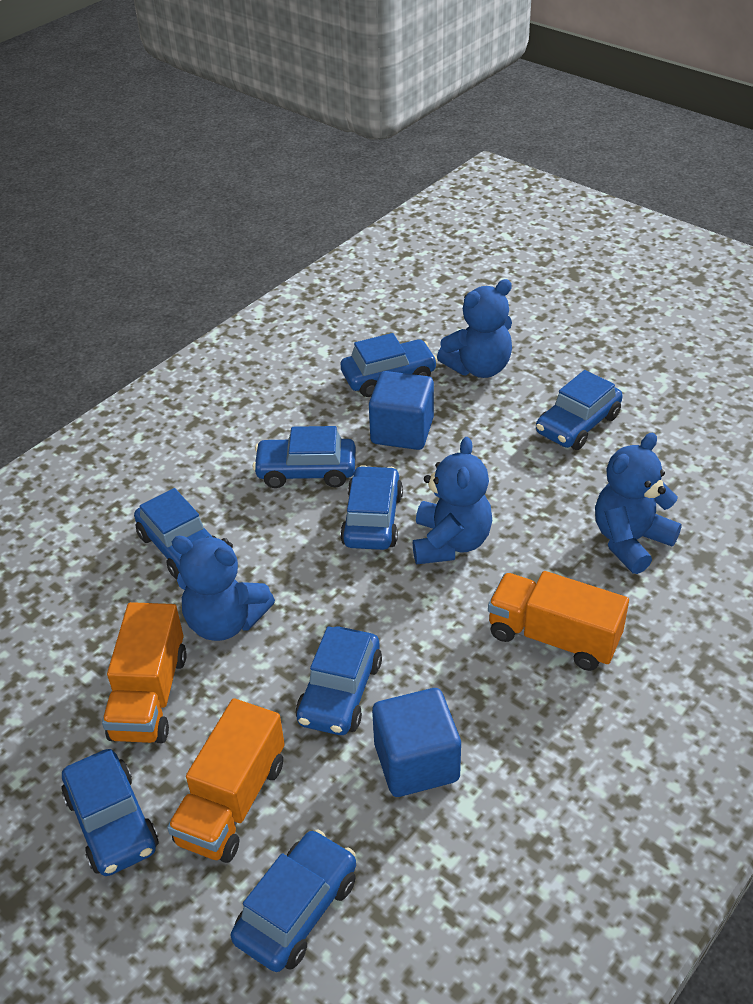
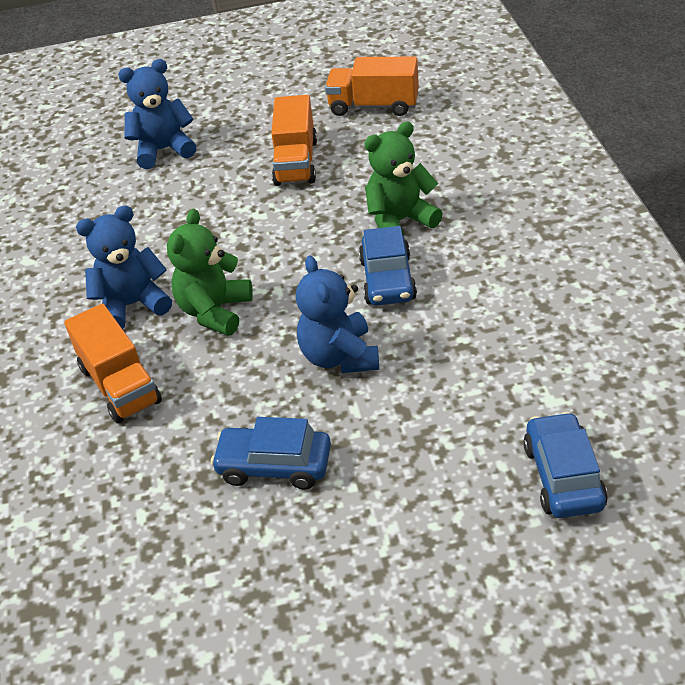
blue car: 8 -> 3
blue cube: 2 -> 0
blue teddy bear: 4 -> 3
green teddy bear: 0 -> 2

